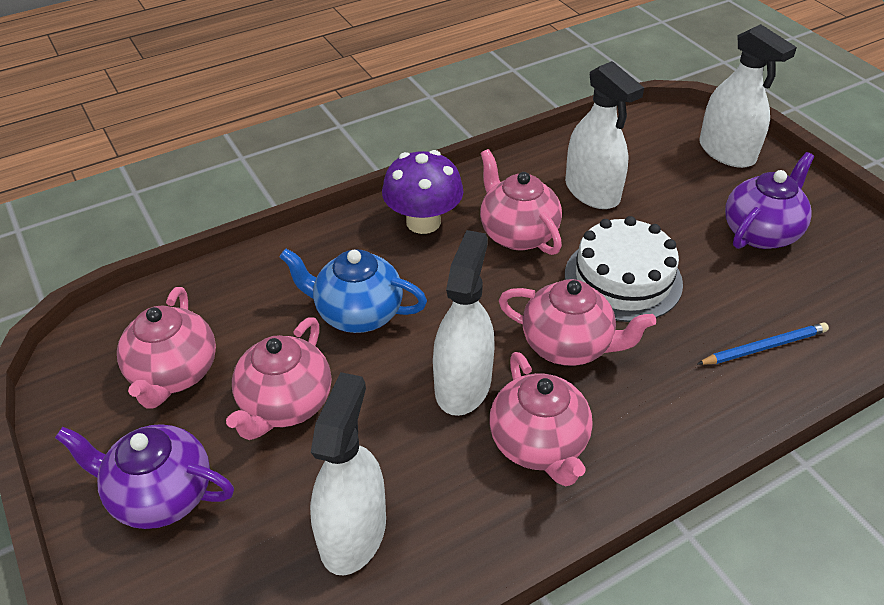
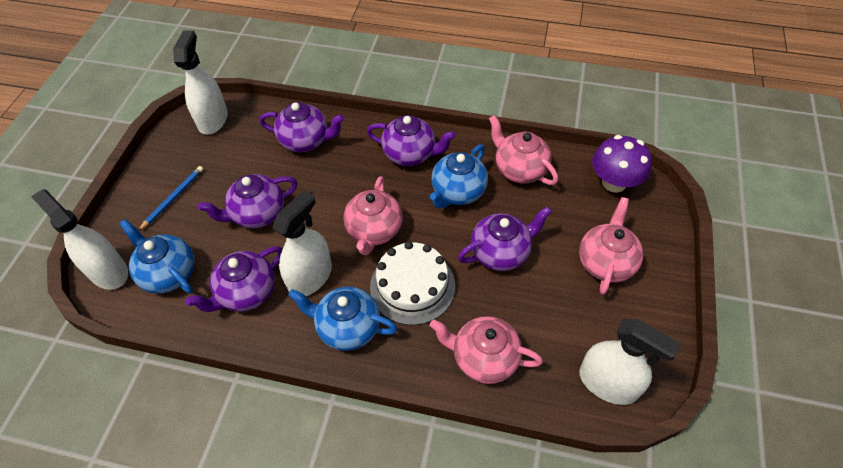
blue teapot: 1 -> 3
pink teapot: 5 -> 4
purple teapot: 2 -> 5

